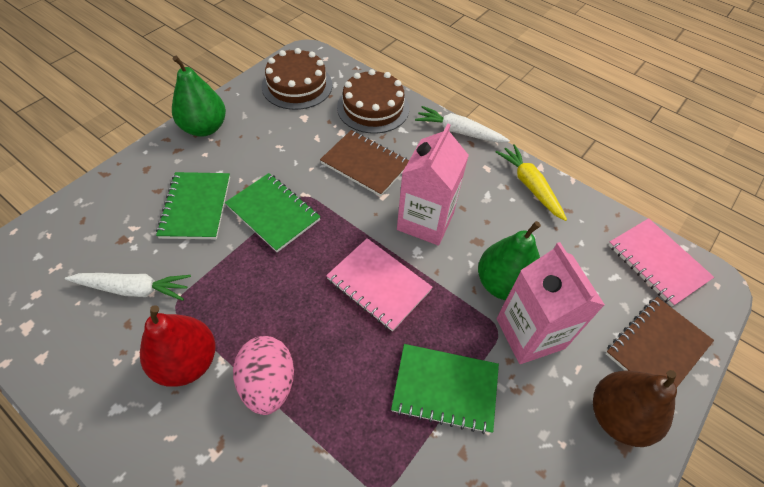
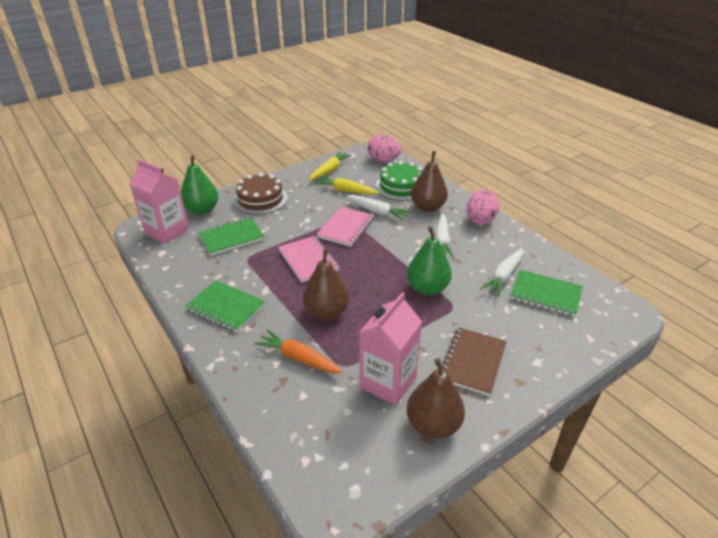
brown cake: 2 -> 1
brown notebook: 2 -> 1
brown pear: 1 -> 3
green cake: 0 -> 1
orange carrot: 0 -> 1
pink egg: 1 -> 2
red pear: 1 -> 0
white carrot: 2 -> 3
yellow carrot: 1 -> 2

